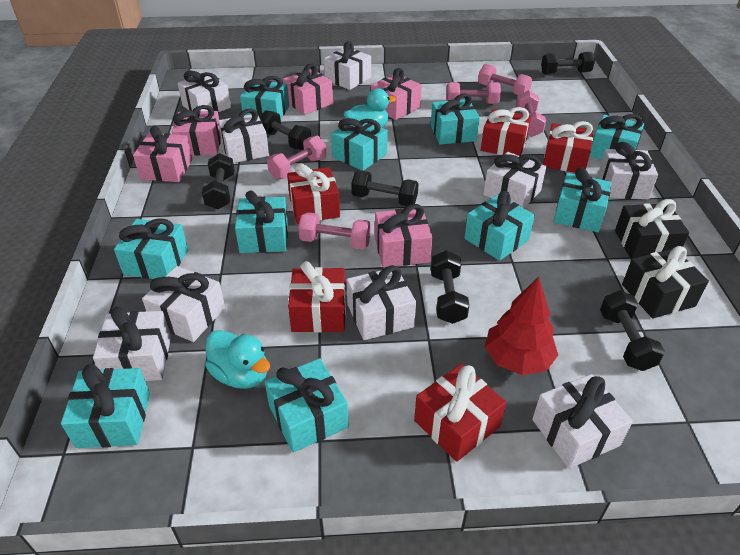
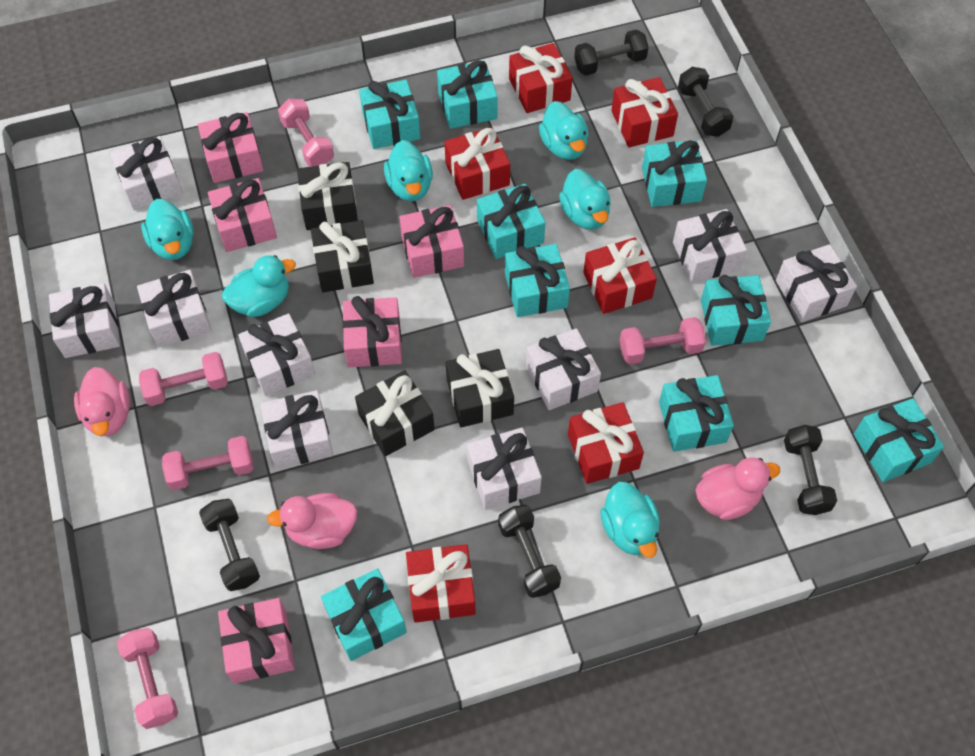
black dumbbell: 6 -> 5
black gift: 2 -> 4
pink duck: 0 -> 3
red gift: 5 -> 6
red tree: 1 -> 0
turquoise duck: 2 -> 6
turquoise gift: 10 -> 9

